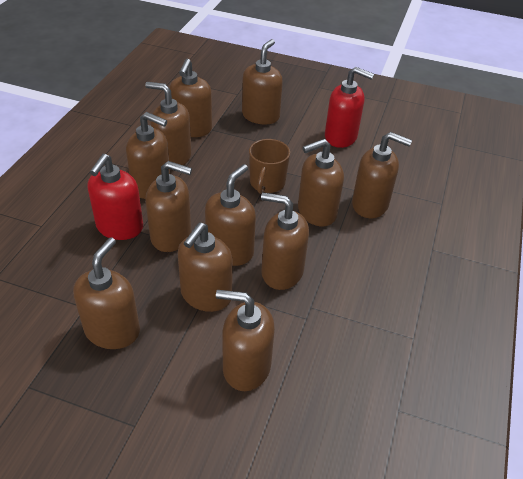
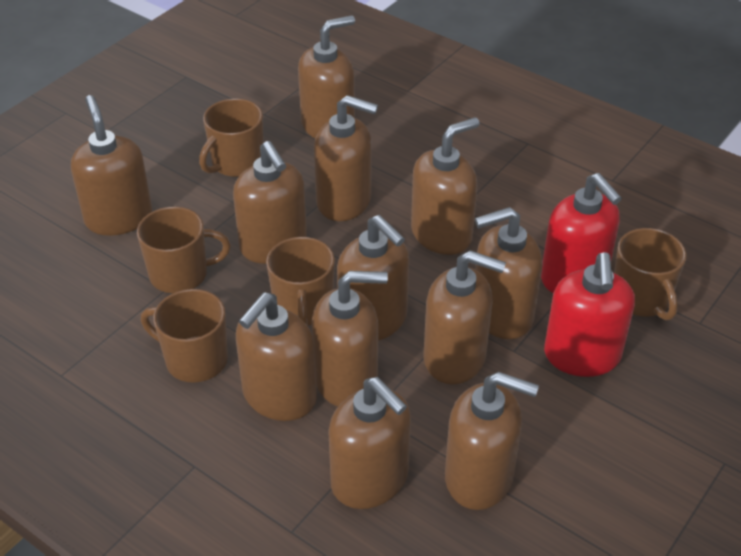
brown mug: 1 -> 5

